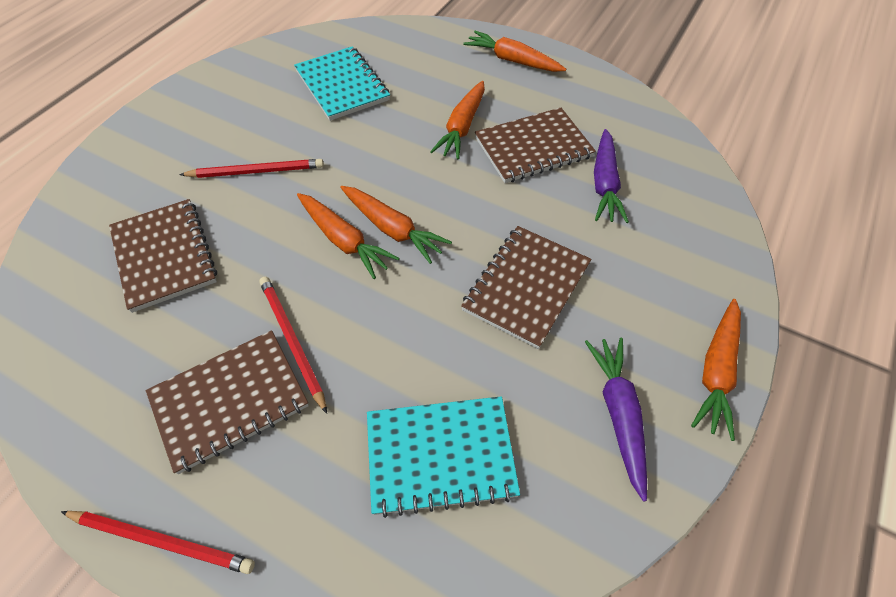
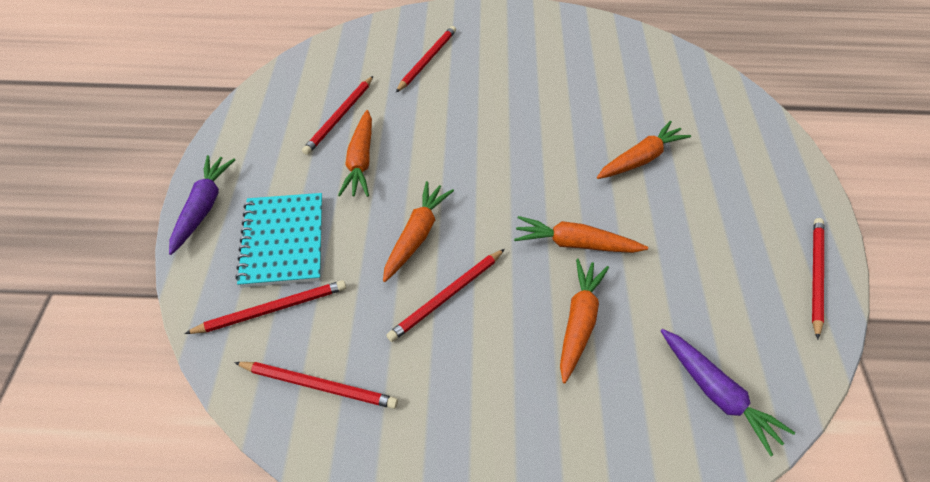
brown notebook: 4 -> 0
red pencil: 3 -> 6
turquoise notebook: 2 -> 1

